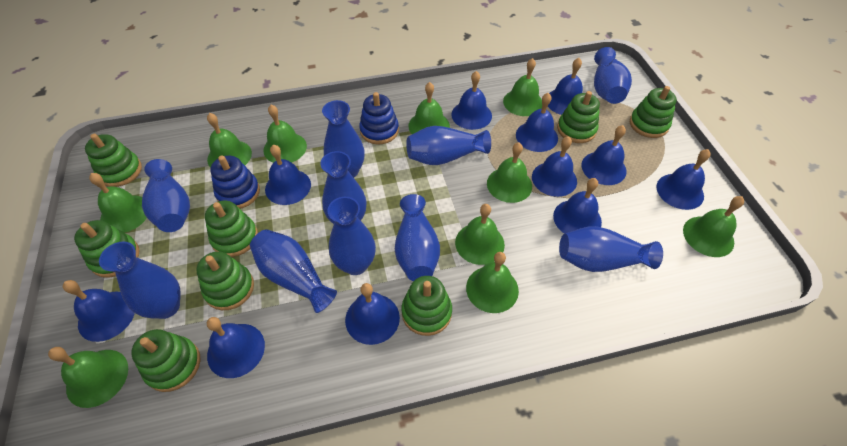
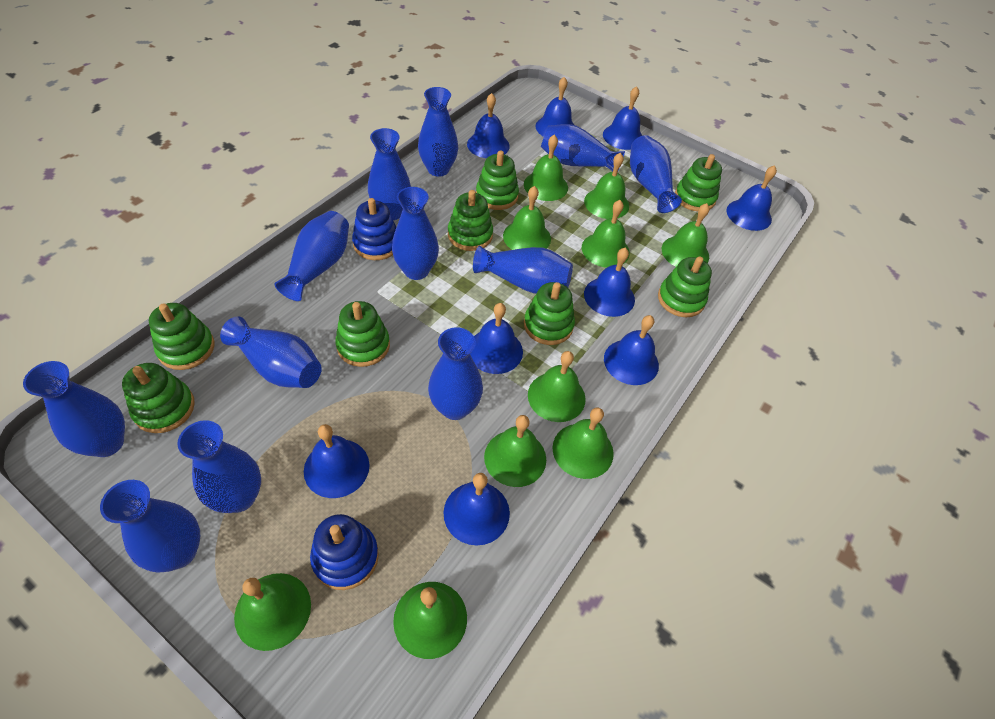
blue bell: 11 -> 9
blue vase: 10 -> 12

